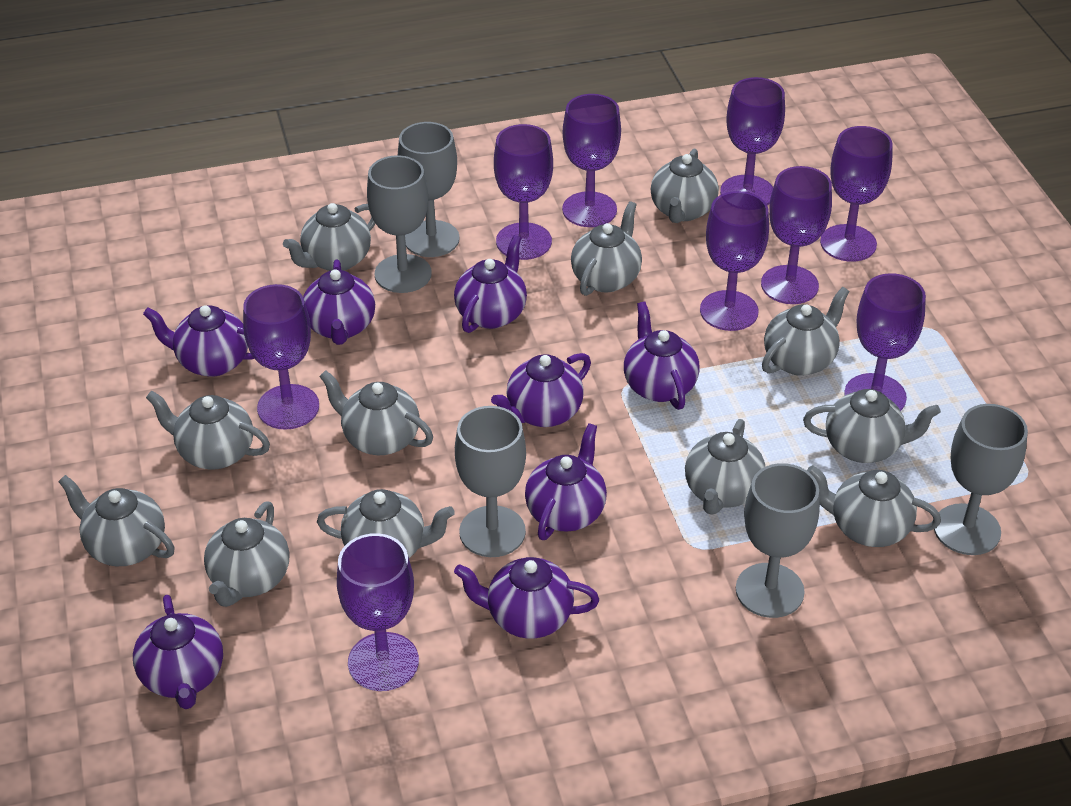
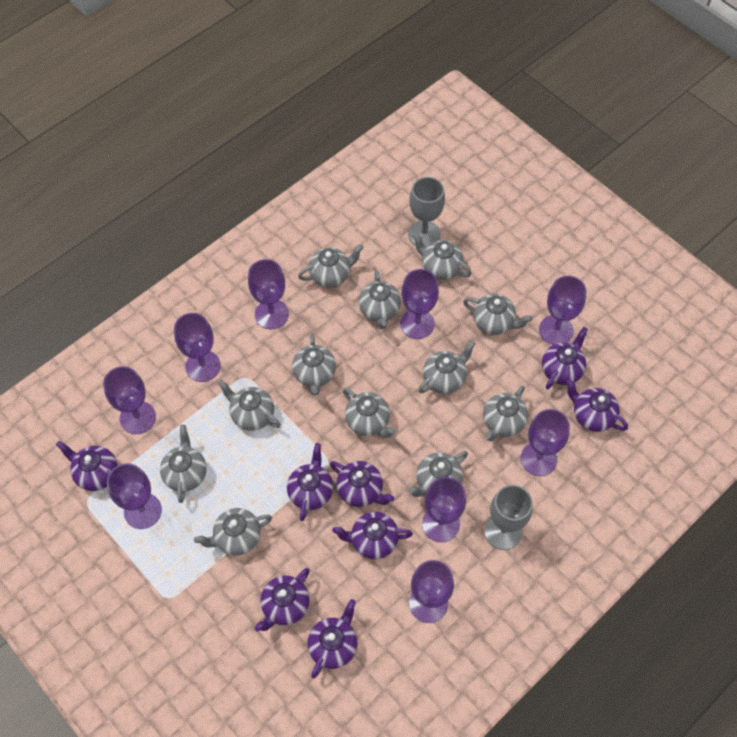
grey goblet: 5 -> 2

